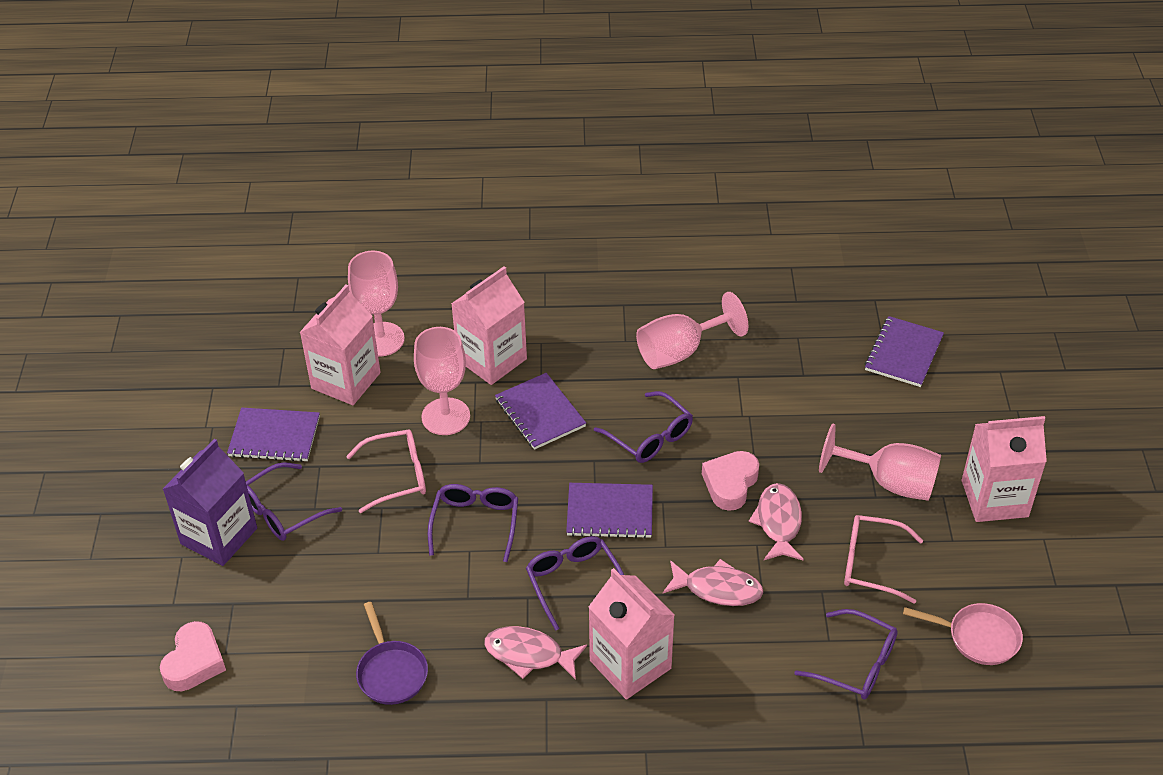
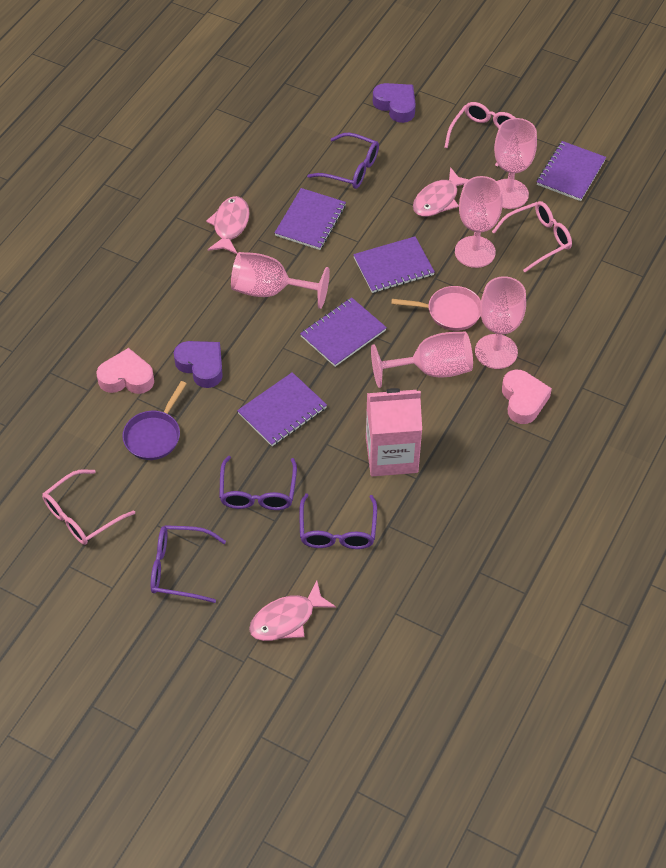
pink carton: 4 -> 1
pink glasses: 2 -> 3
pink goblet: 4 -> 5
purple carton: 1 -> 0
purple glasses: 5 -> 4
purple heart: 0 -> 2
purple notebook: 4 -> 5

